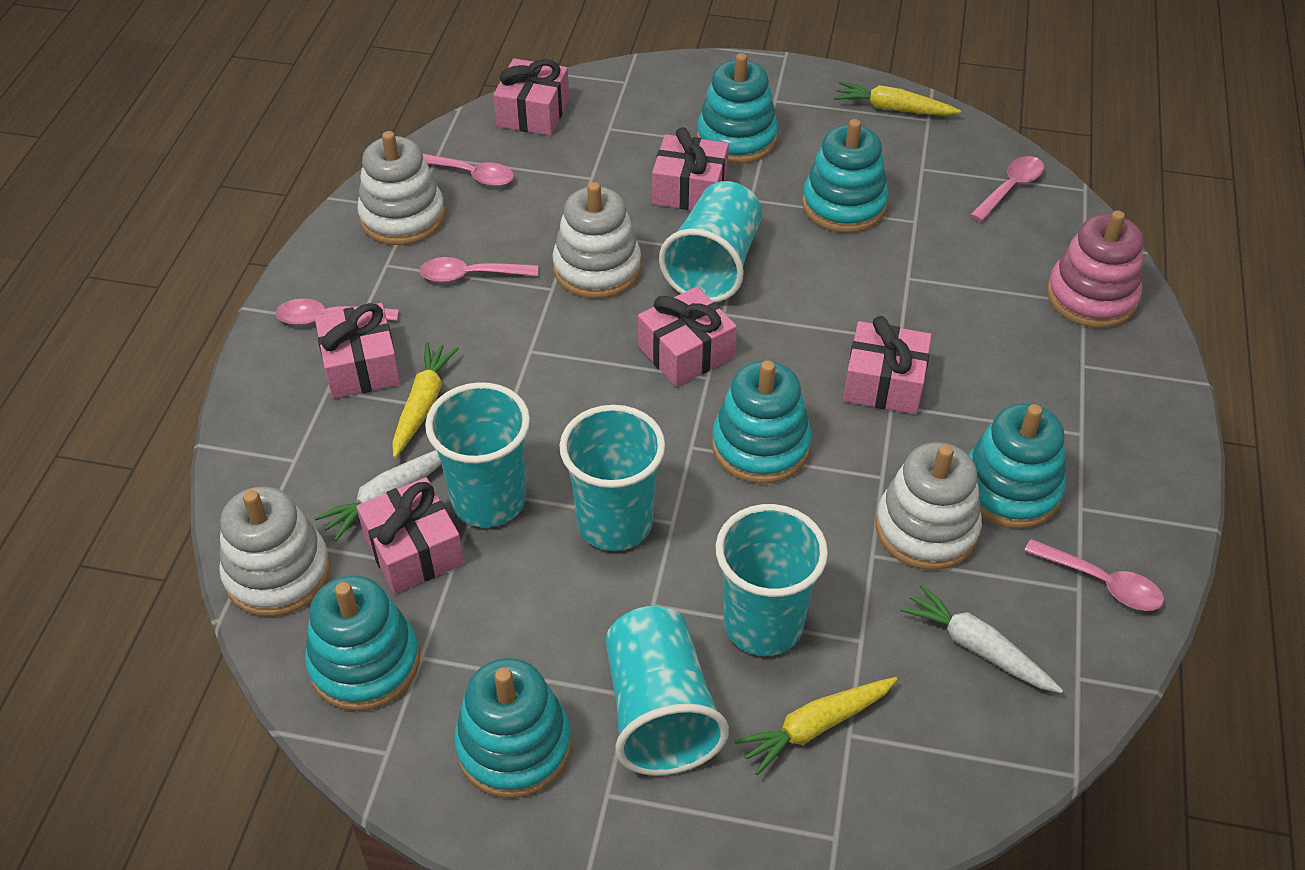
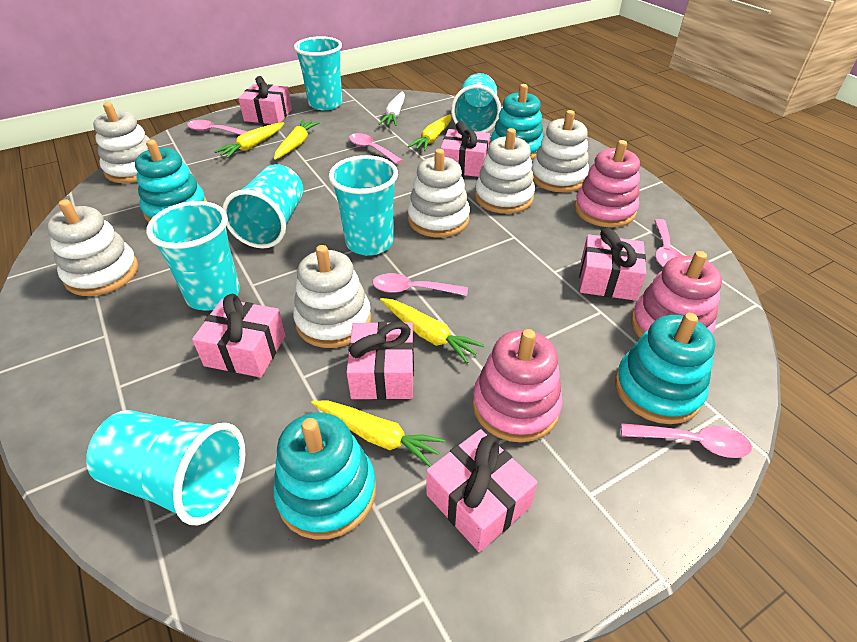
pink stacking toy: 1 -> 3
turquoise cup: 5 -> 6
turquoise stacking toy: 6 -> 4
white carrot: 2 -> 1
white stacking toy: 4 -> 6
yellow carrot: 3 -> 5

